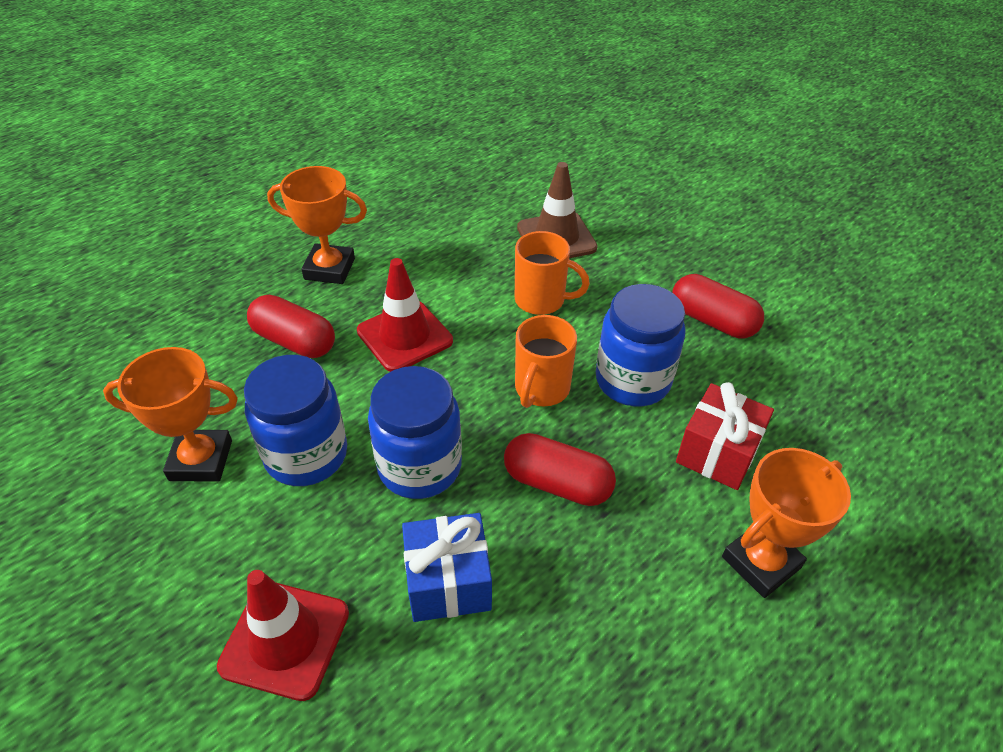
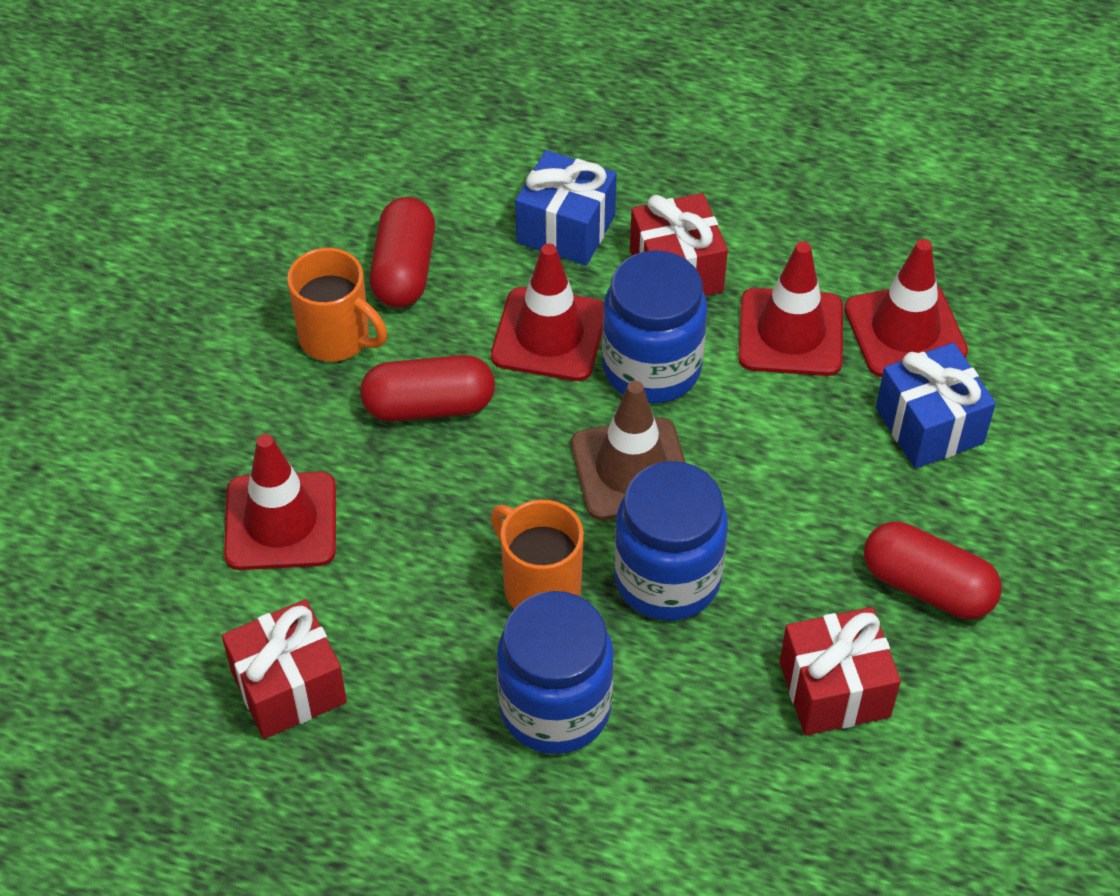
blue gift: 1 -> 2
orange trophy: 3 -> 0
red gift: 1 -> 3
red traffic cone: 2 -> 4

